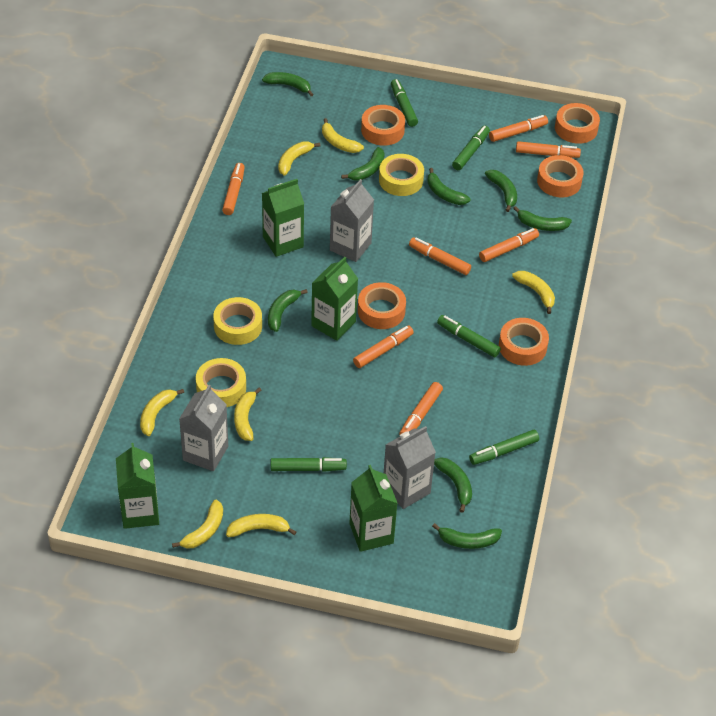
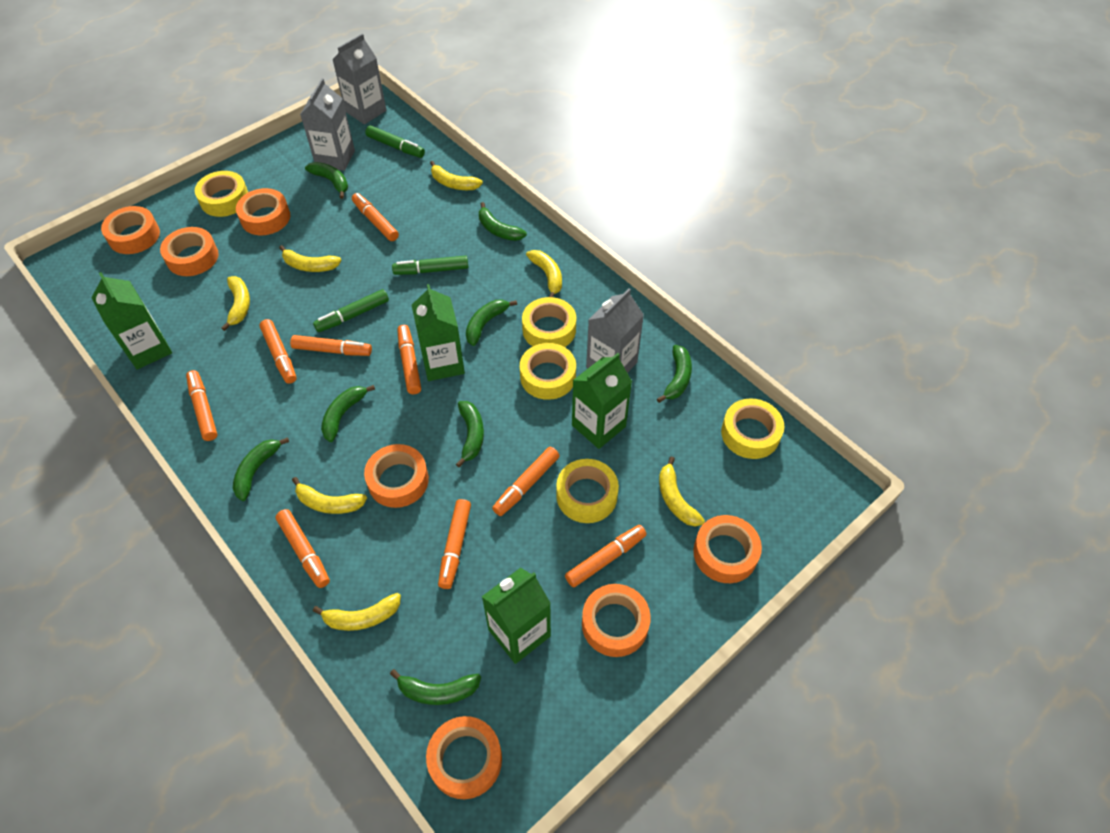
green marker: 5 -> 3
orange marker: 7 -> 9
orange tape: 5 -> 7
yellow tape: 3 -> 5

